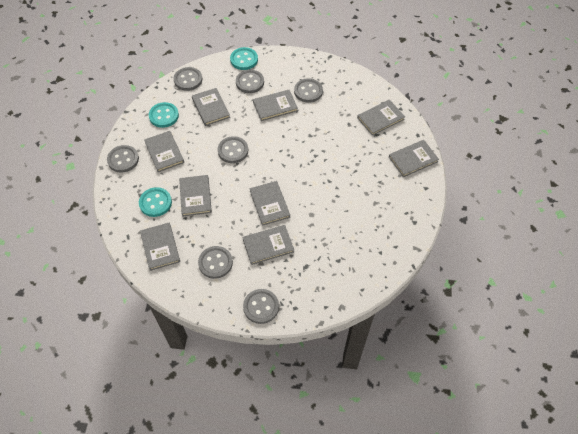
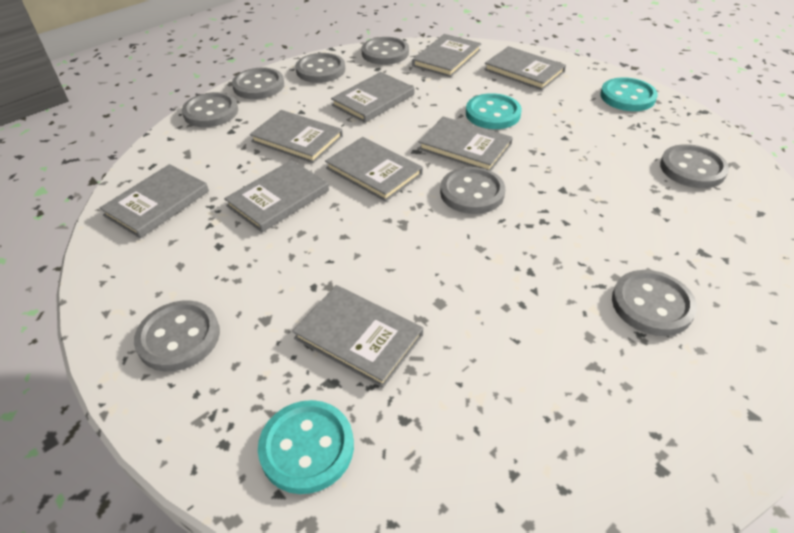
grey button: 7 -> 8

